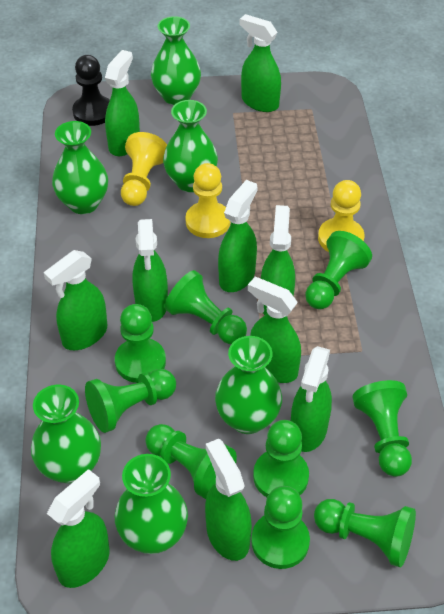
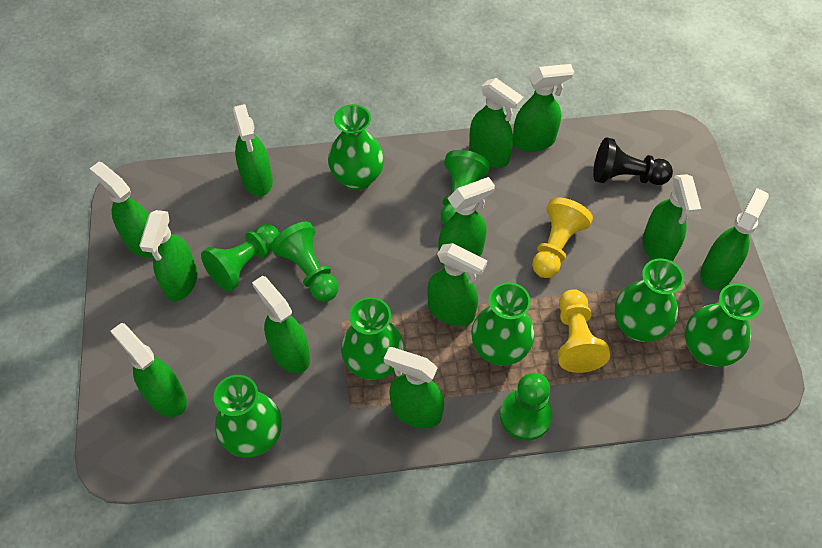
green pawn: 9 -> 4
green spray bottle: 10 -> 12
yellow pawn: 3 -> 2

